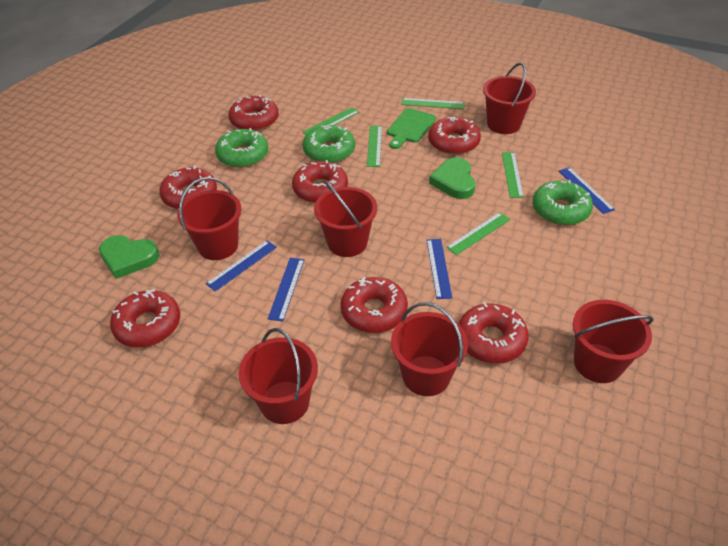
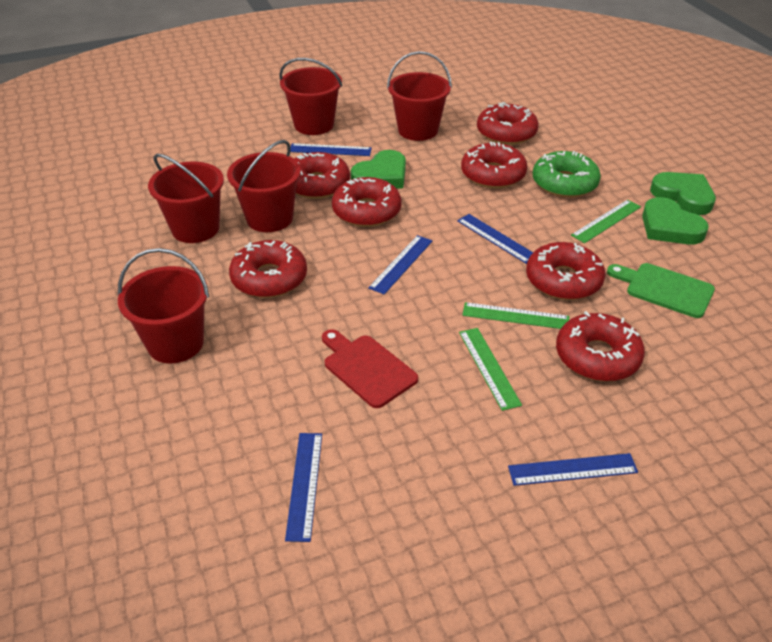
blue ruler: 4 -> 5
green donut: 3 -> 1
green heart: 2 -> 3
green ruler: 5 -> 3
red bucket: 6 -> 5
red cutting board: 0 -> 1

